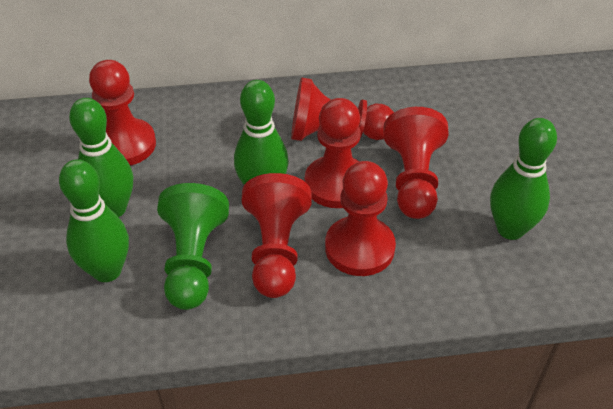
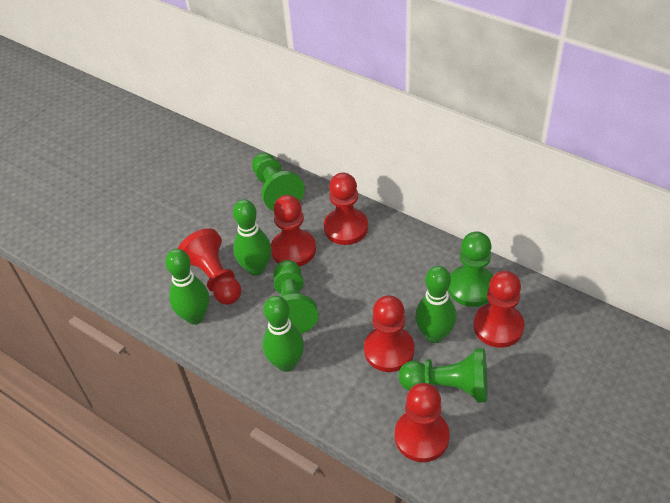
green pawn: 1 -> 4

